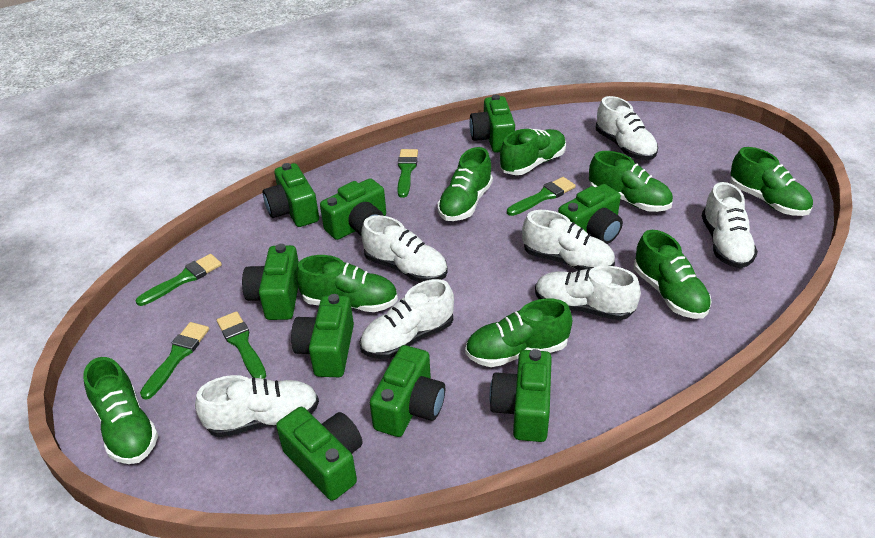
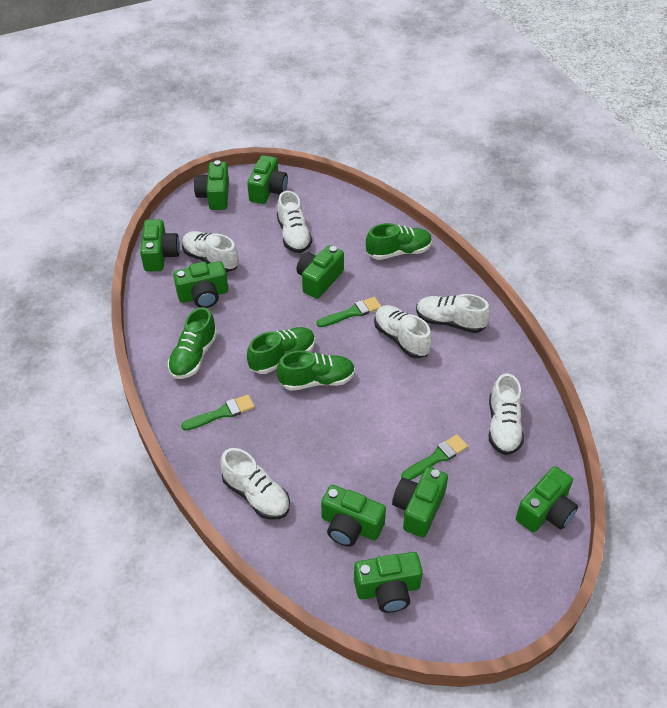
green brush: 5 -> 3
green shoe: 8 -> 4
white shoe: 7 -> 6

